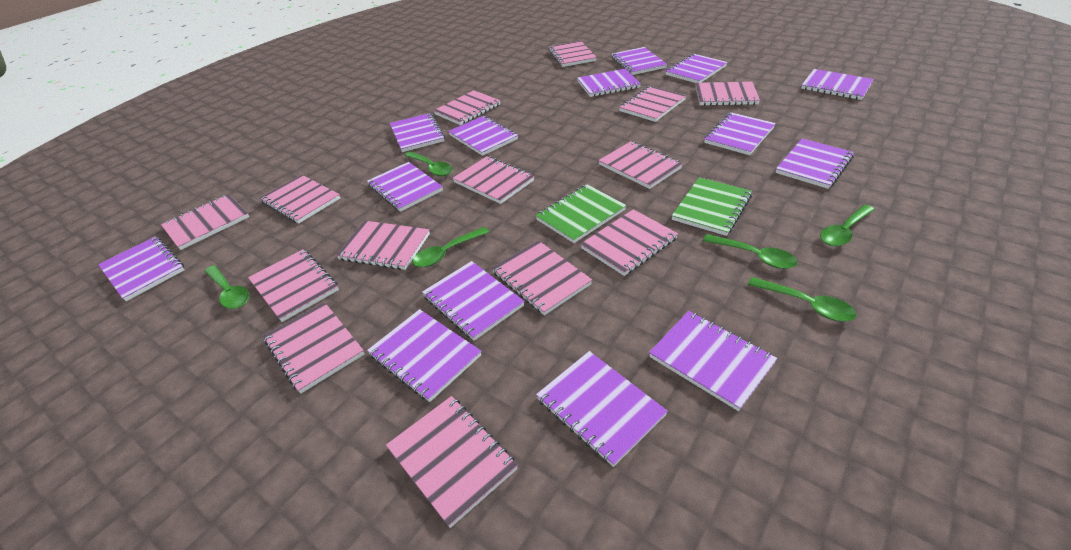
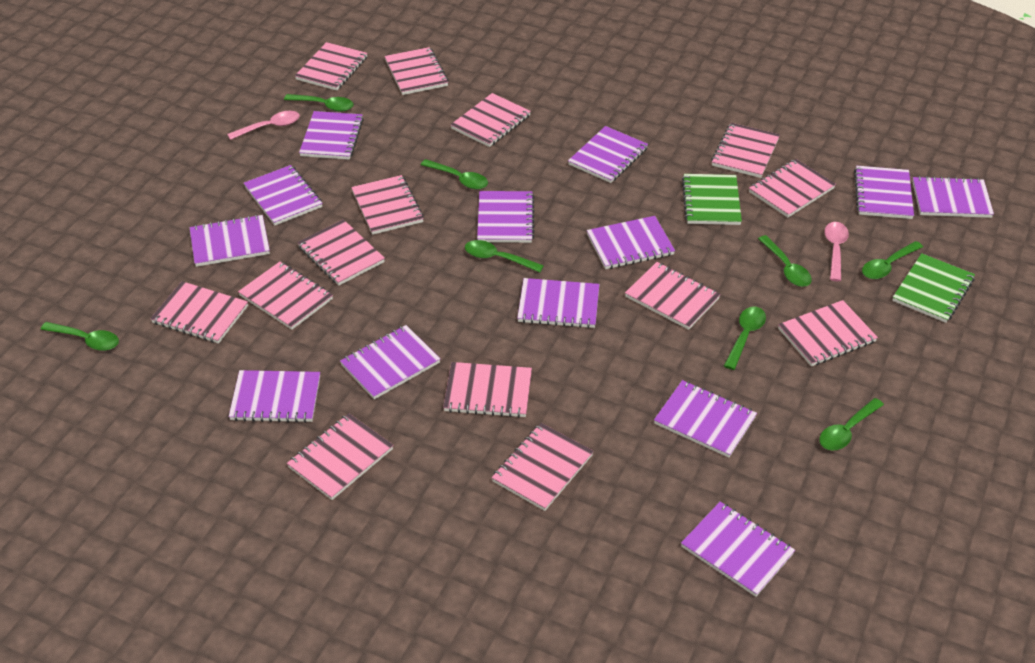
green spoon: 6 -> 8
pink spoon: 0 -> 2
purple notebook: 14 -> 13

